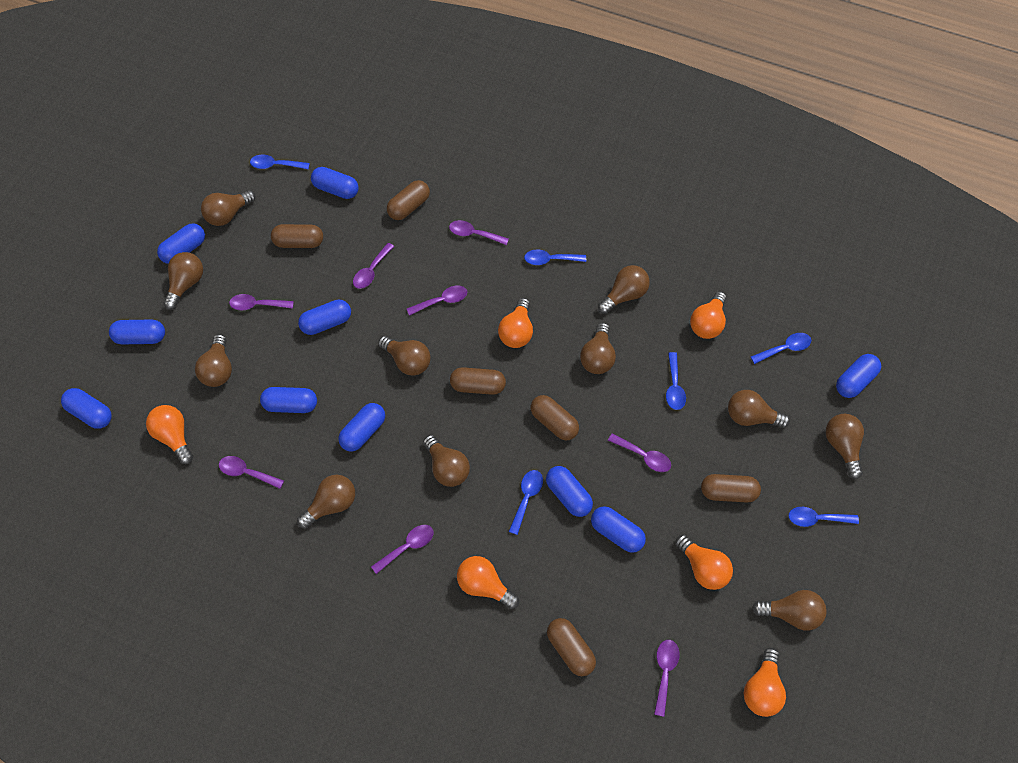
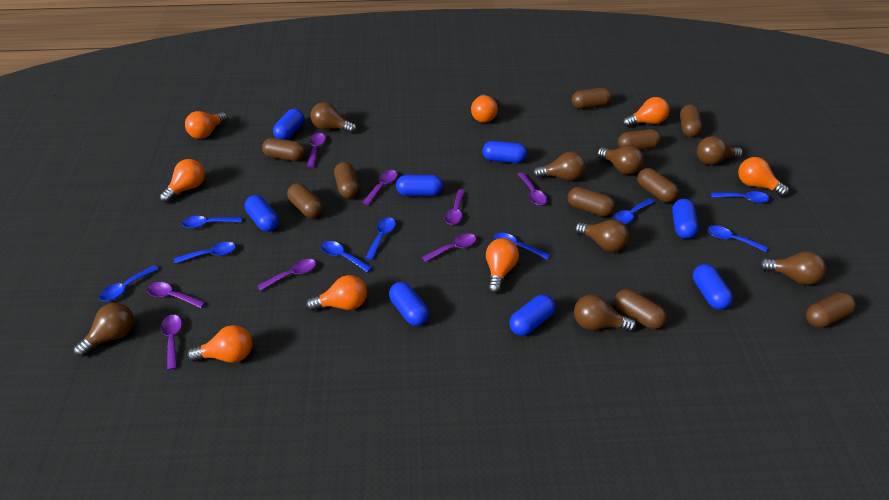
blue capsule: 10 -> 8
blue spoon: 6 -> 9
brown capsule: 6 -> 10
brown light bulb: 11 -> 8
orange light bulb: 6 -> 8

